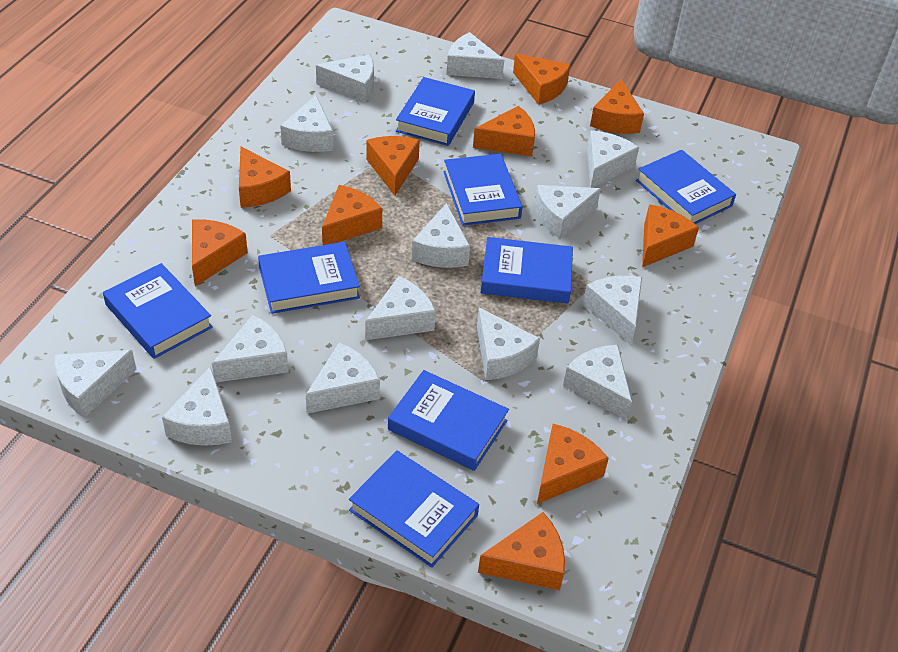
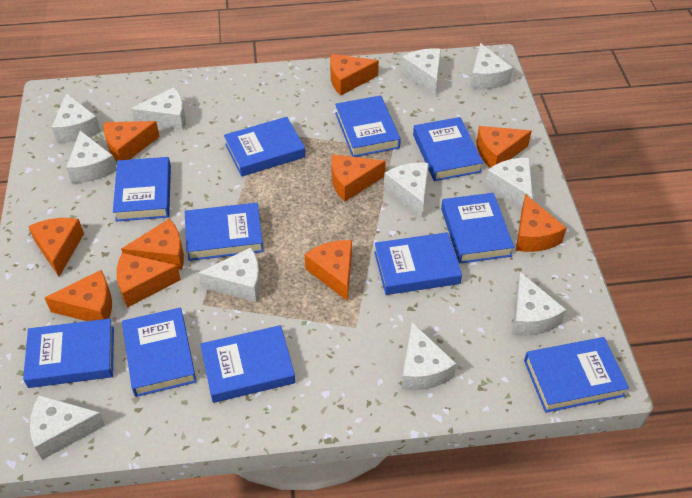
blue book: 8 -> 11
white cheese: 14 -> 11

